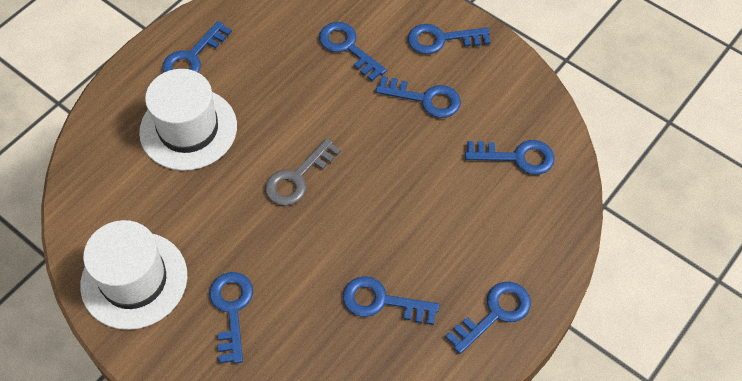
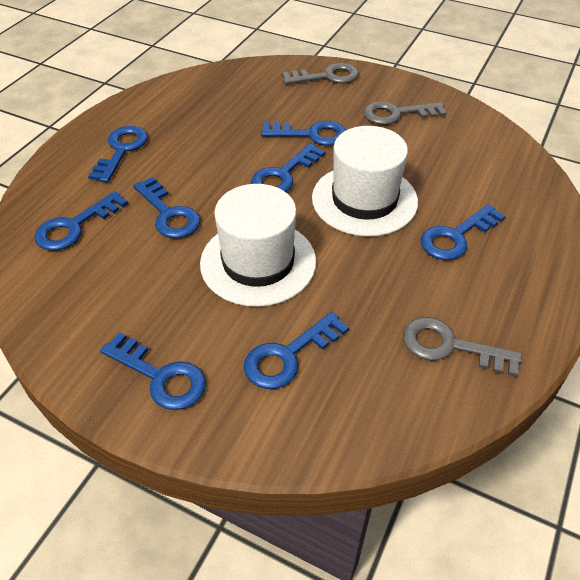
grey key: 1 -> 3

